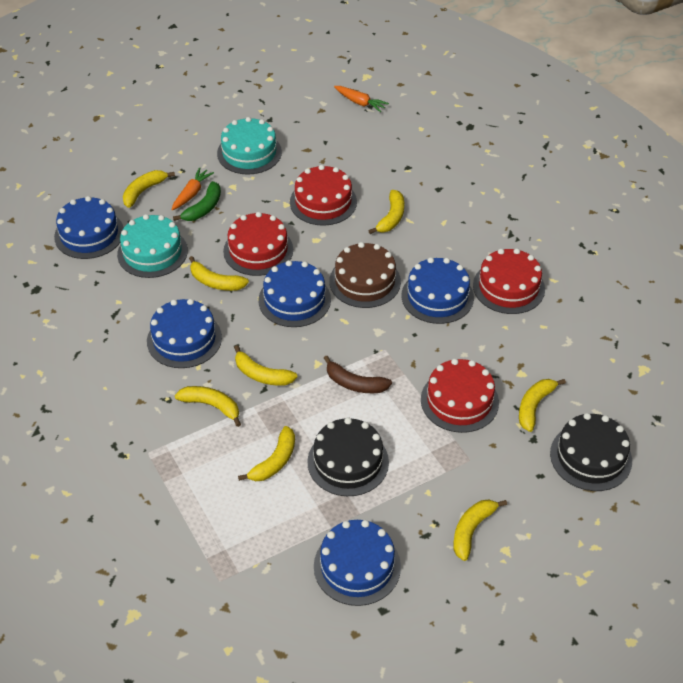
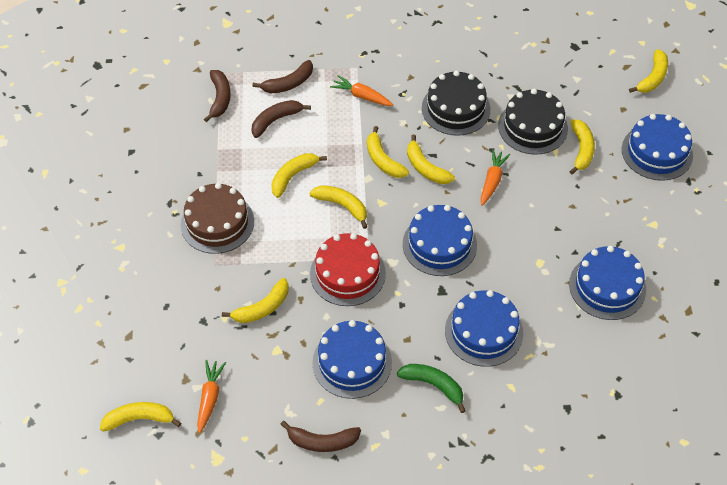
brown banana: 1 -> 4
orange carrot: 2 -> 3
red cake: 4 -> 1
turquoise cake: 2 -> 0

